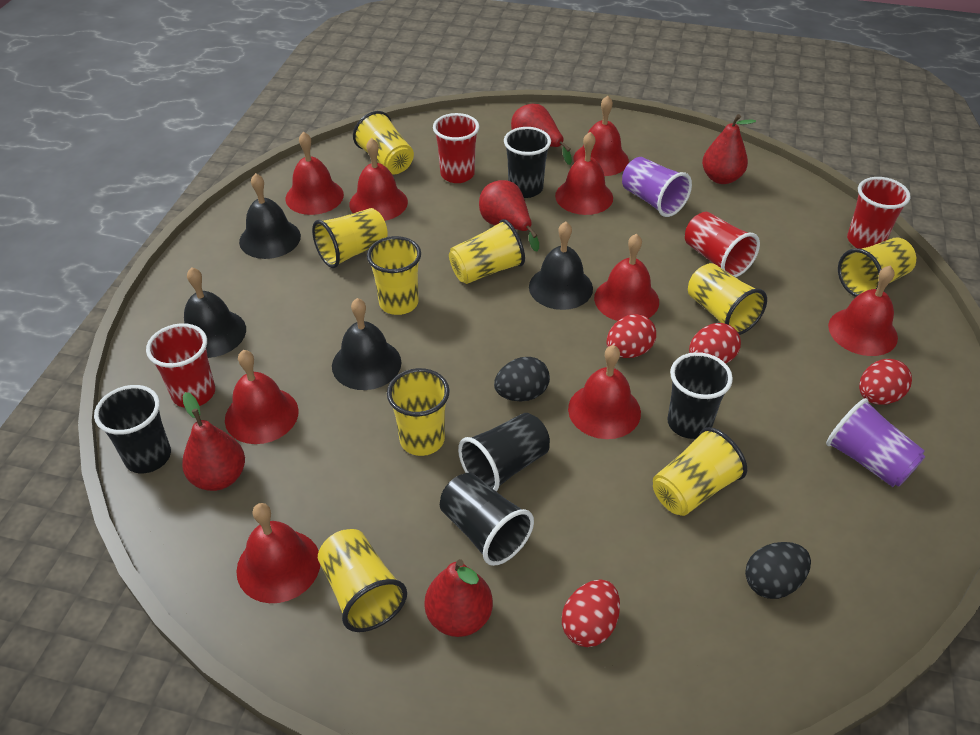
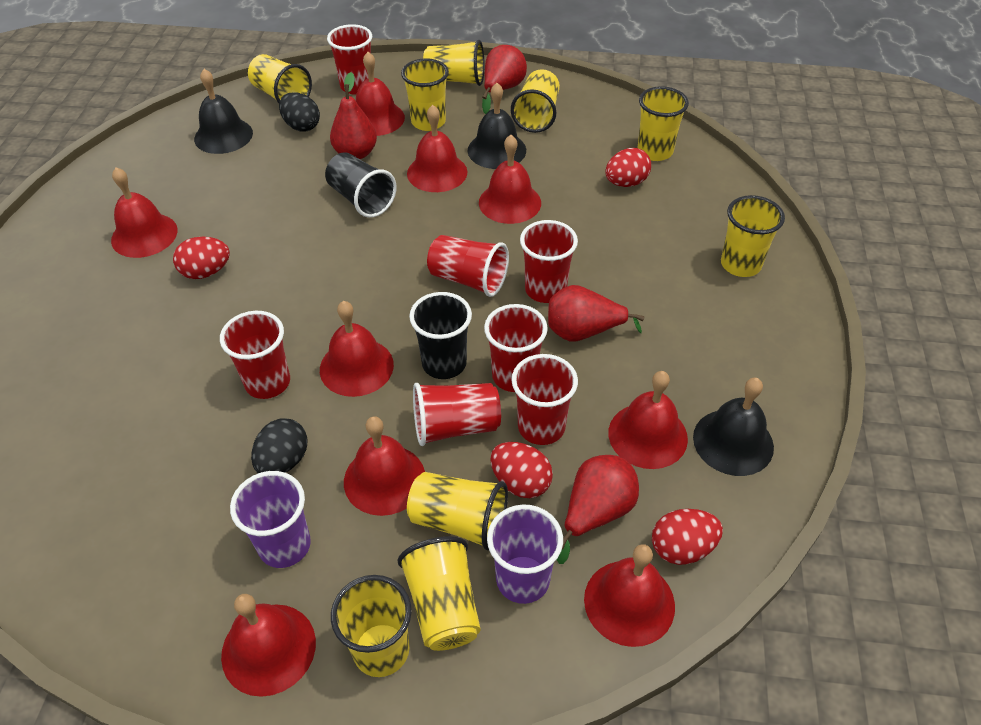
black bell: 4 -> 3
black cup: 5 -> 2
red cup: 4 -> 7
red pear: 5 -> 4

